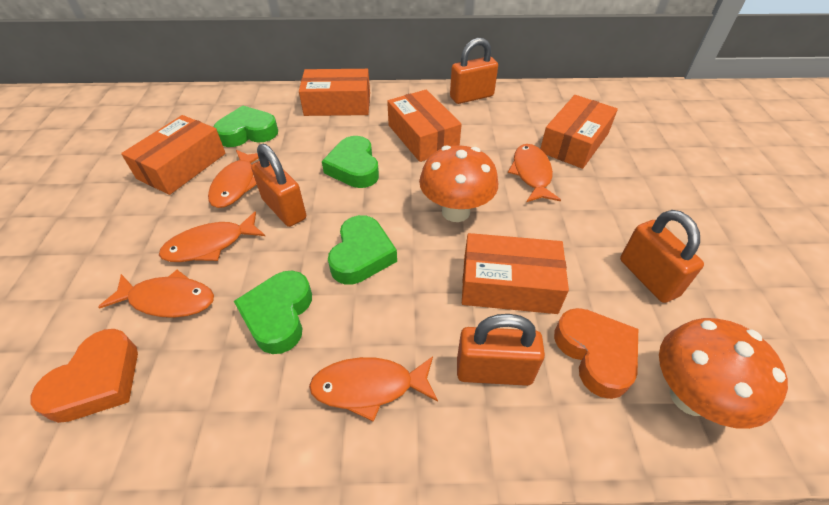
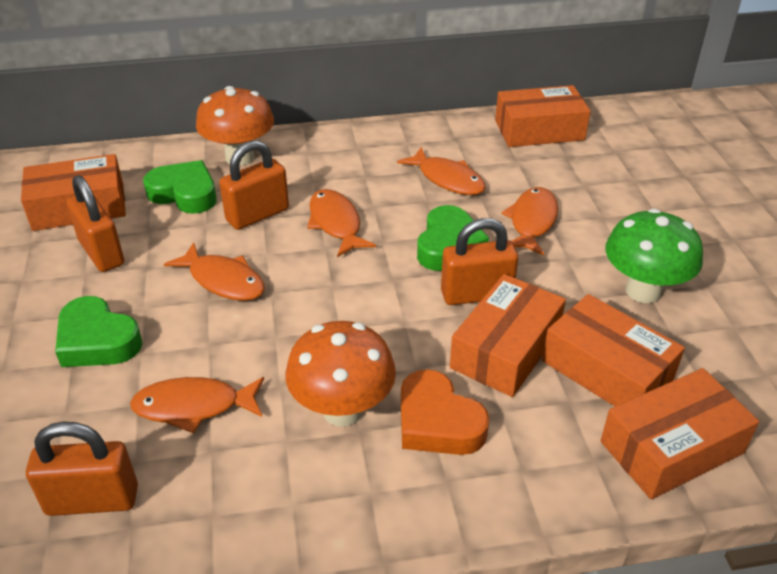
green heart: 4 -> 3
green mushroom: 0 -> 1
orange heart: 2 -> 1

